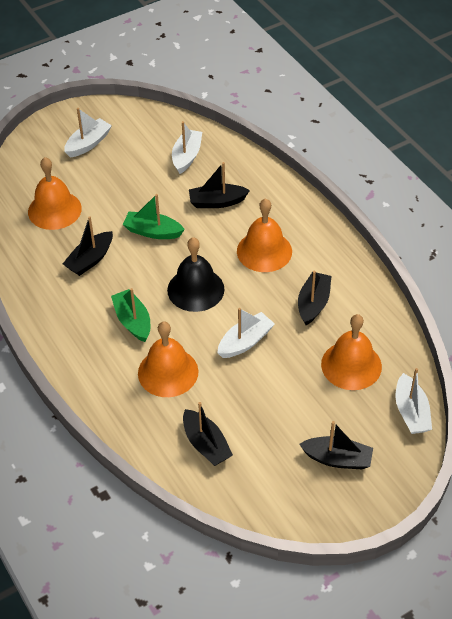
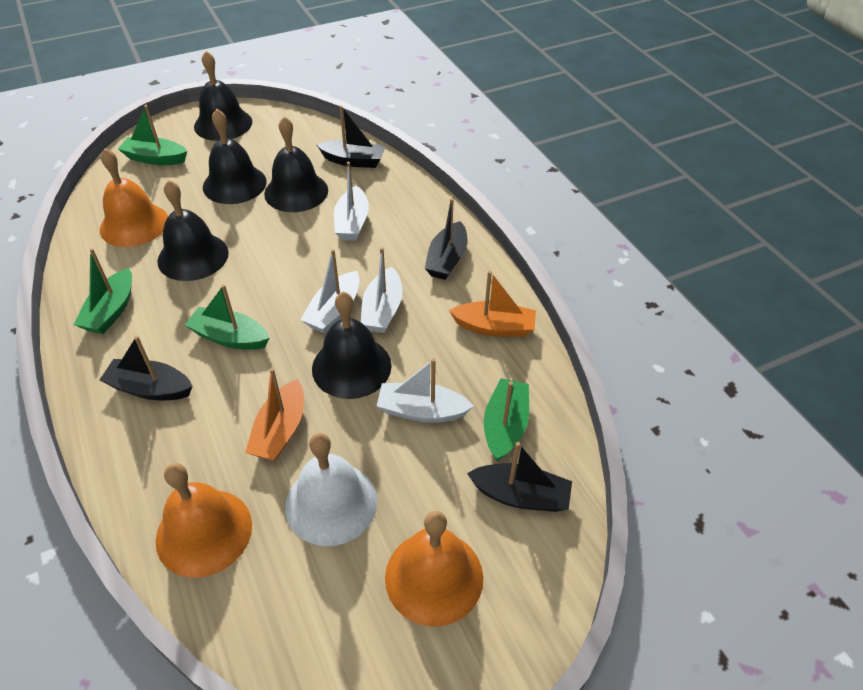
black bell: 1 -> 5
black boat: 5 -> 4
green boat: 2 -> 4
orange bell: 4 -> 3
orange boat: 0 -> 2
white bell: 0 -> 1

